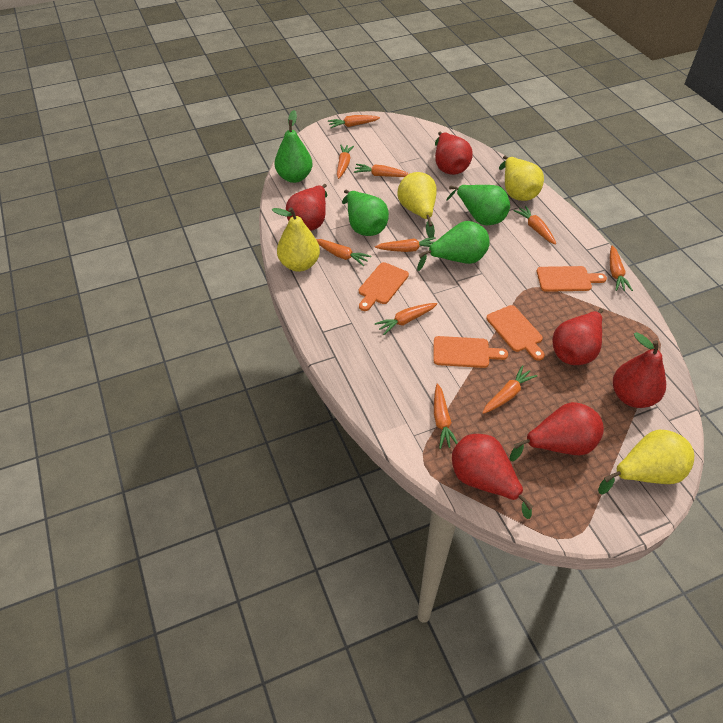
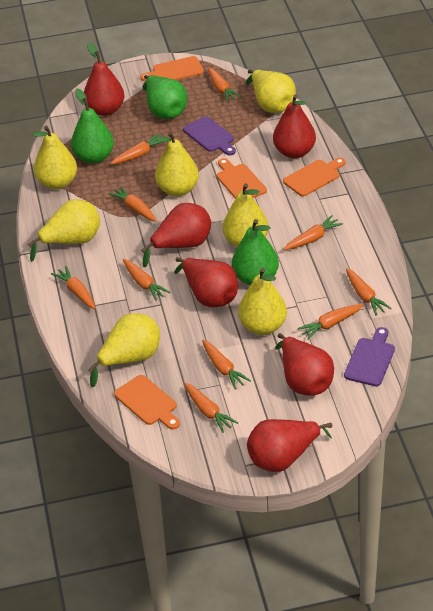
green pear: 4 -> 3
purple cutting board: 0 -> 2
yellow pear: 4 -> 7

